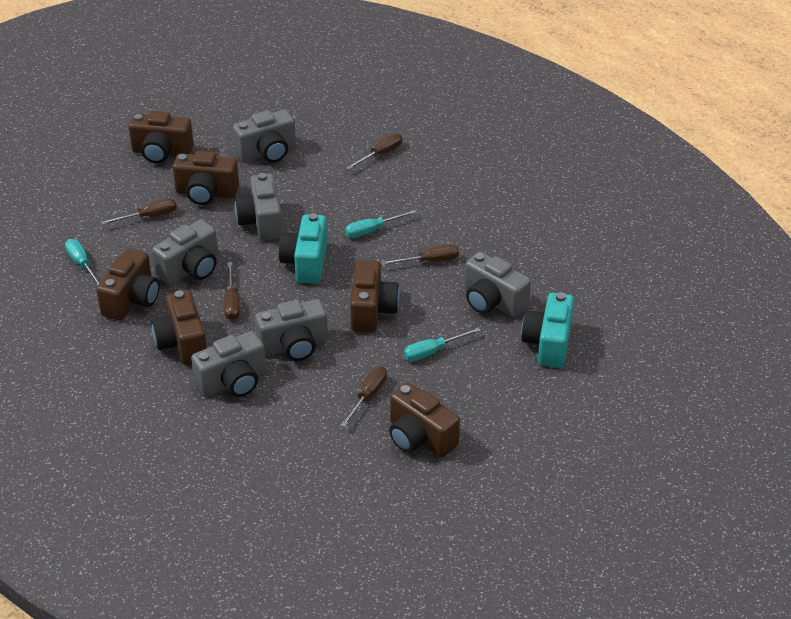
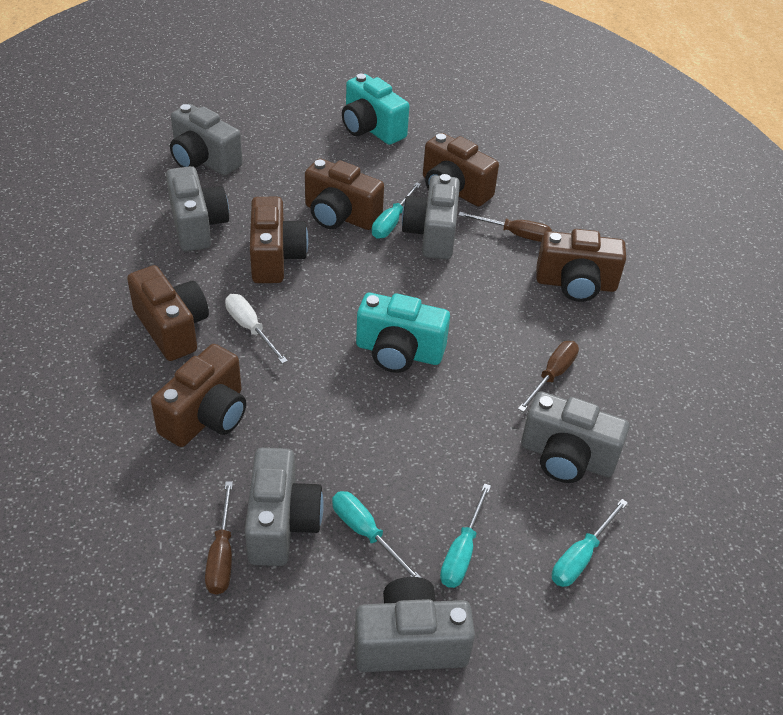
brown screwdriver: 5 -> 3
turquoise screwdriver: 3 -> 4
white screwdriver: 0 -> 1

